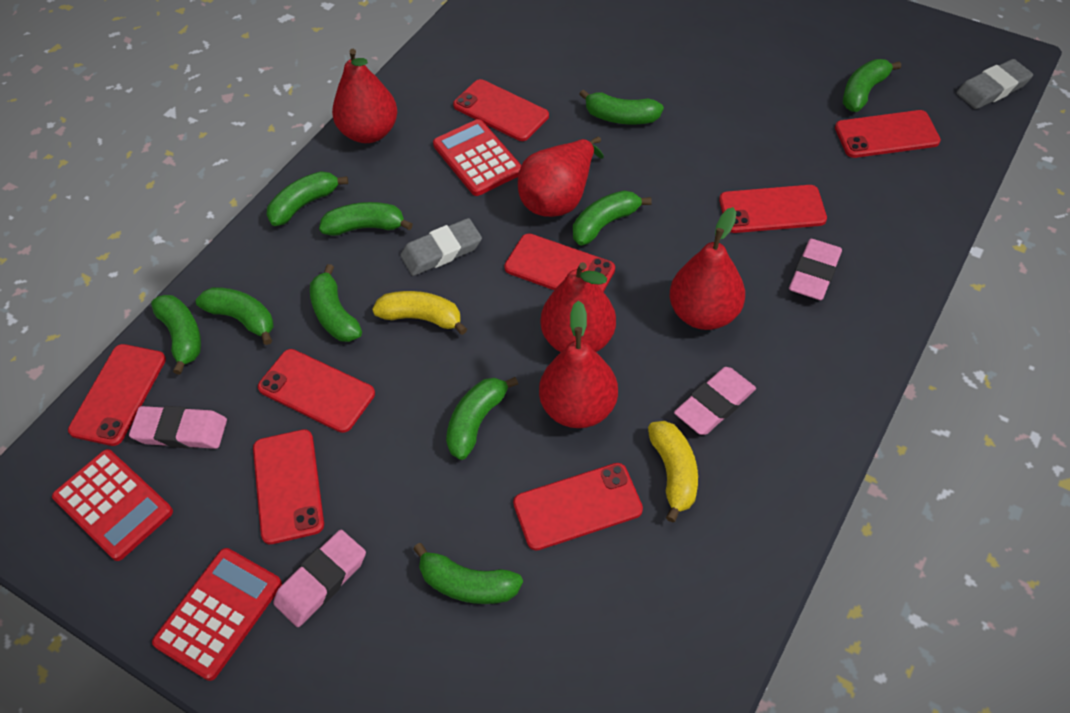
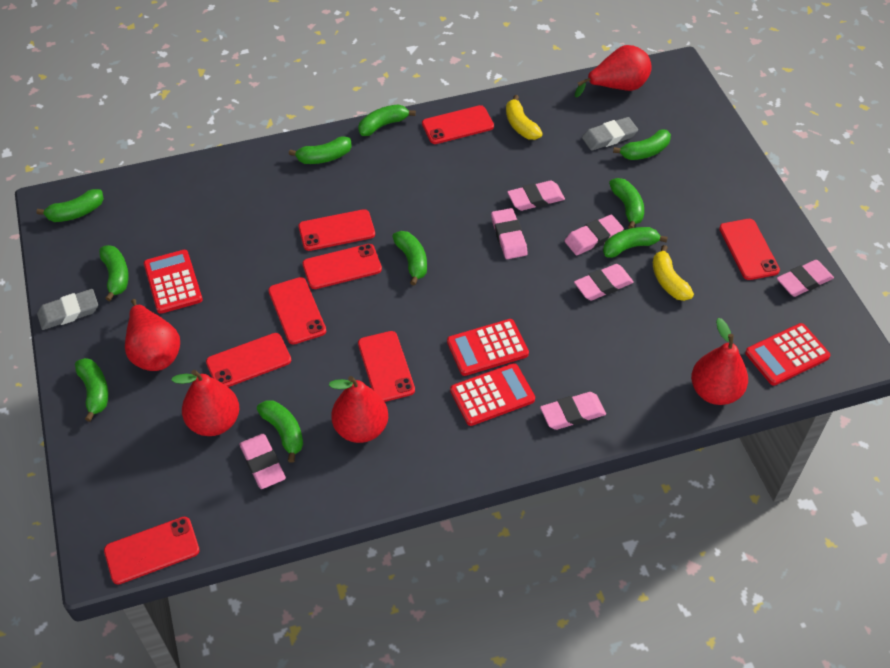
pink eraser: 4 -> 7
red calculator: 3 -> 4

